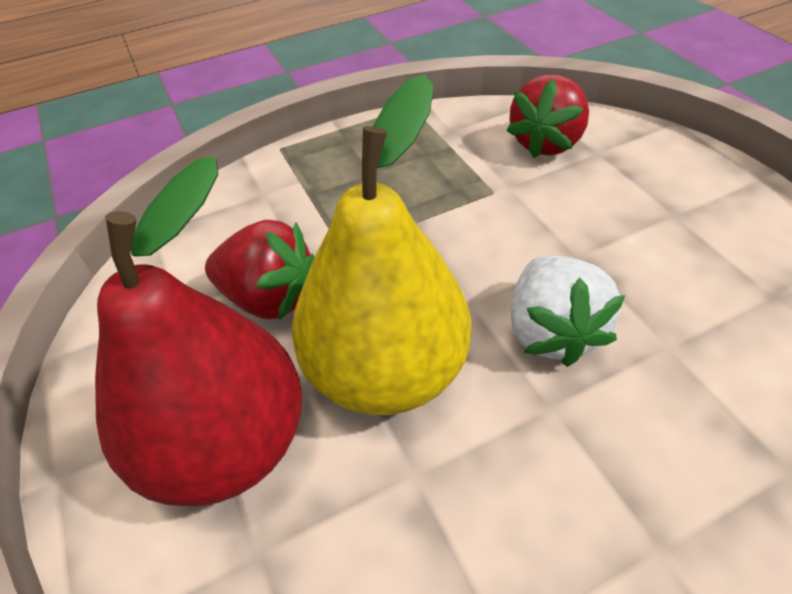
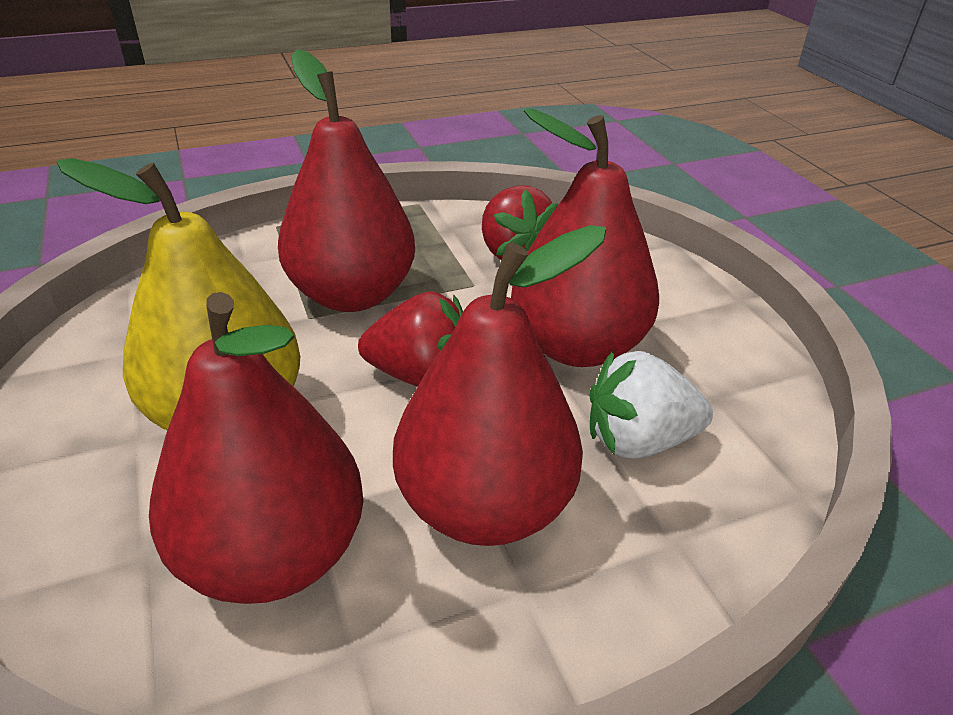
red pear: 1 -> 4

